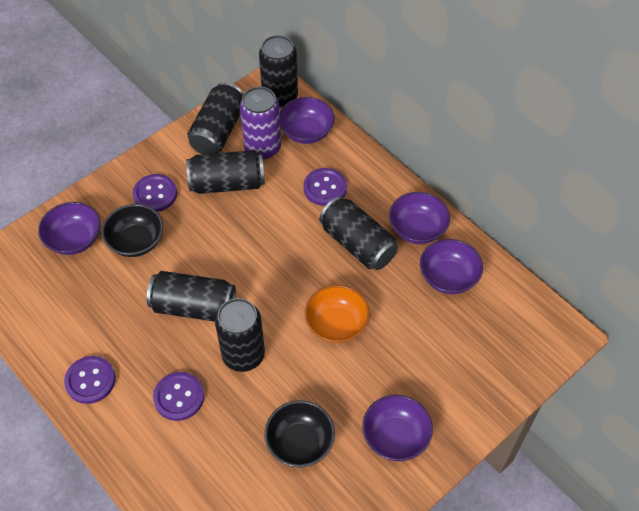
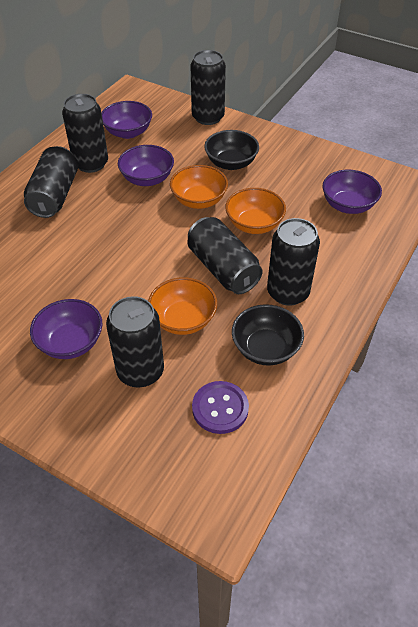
orange bowl: 1 -> 3
purple bowl: 5 -> 4
purple button: 4 -> 1
purple can: 1 -> 0

